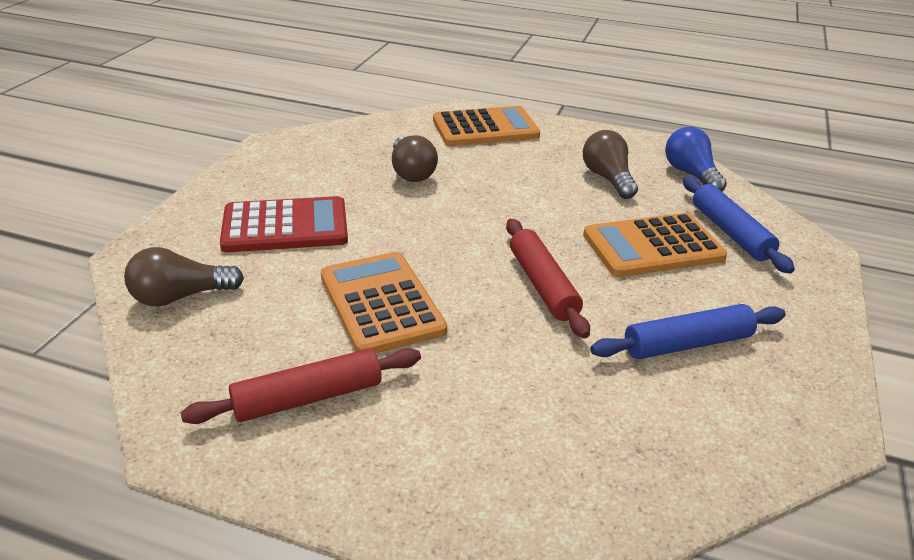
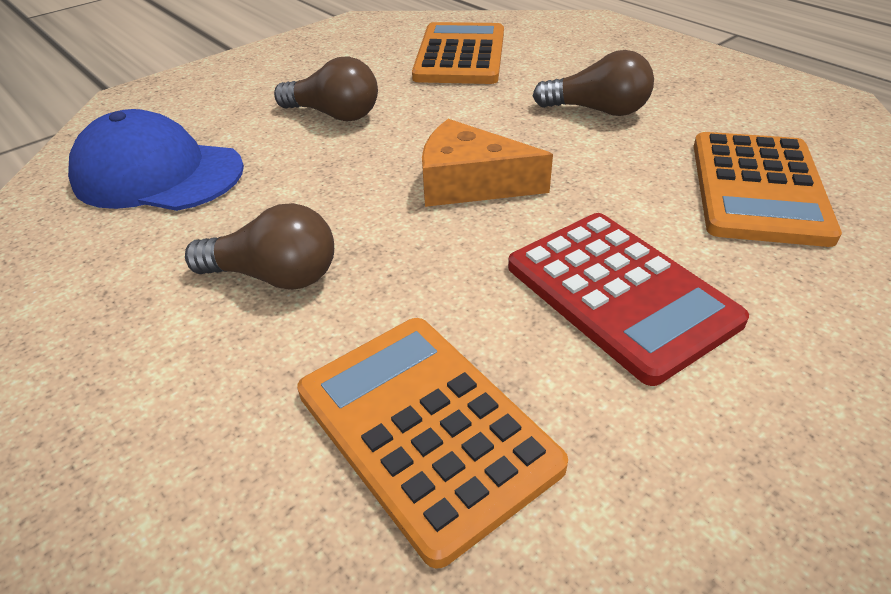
blue cap: 0 -> 1
blue light bulb: 1 -> 0
blue rolling pin: 2 -> 0
orange cheese: 0 -> 1
red rolling pin: 2 -> 0

